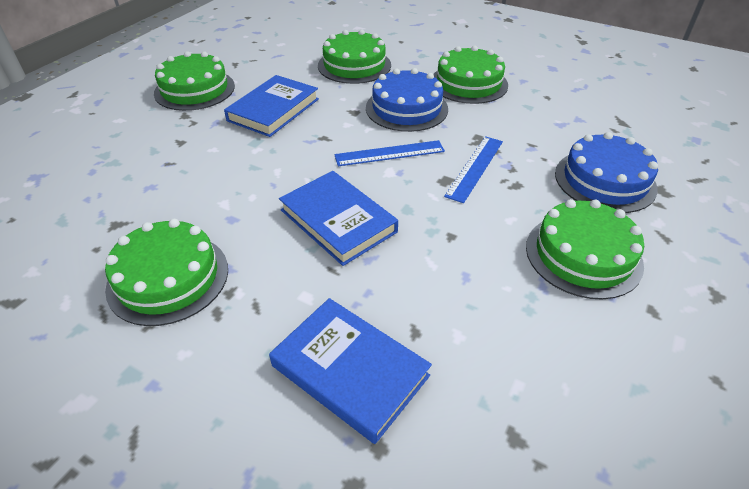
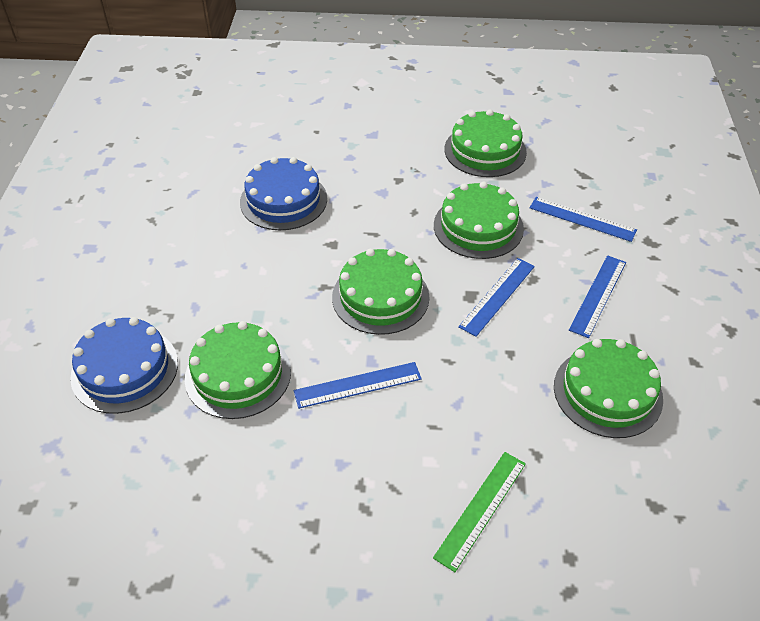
blue book: 3 -> 0
blue ruler: 2 -> 4
green ruler: 0 -> 1

